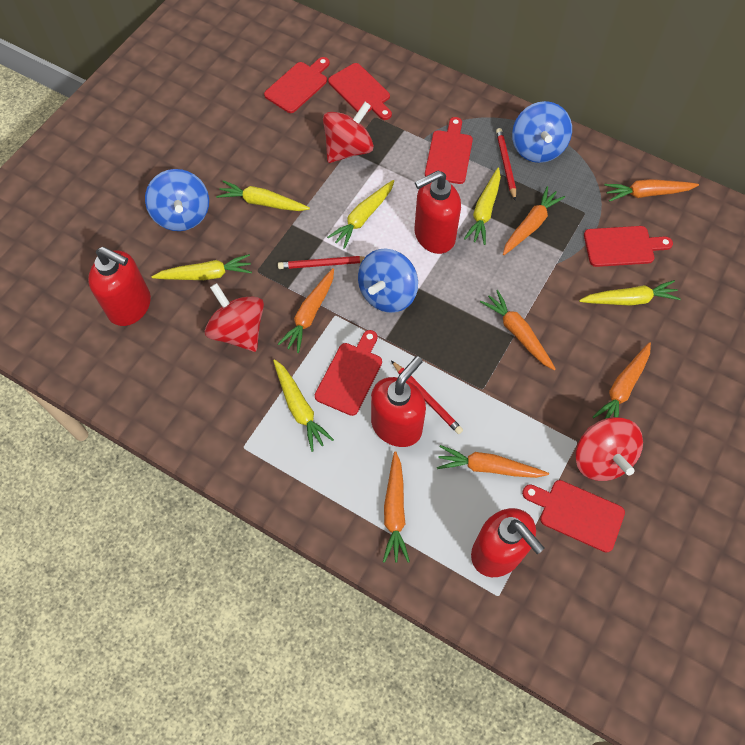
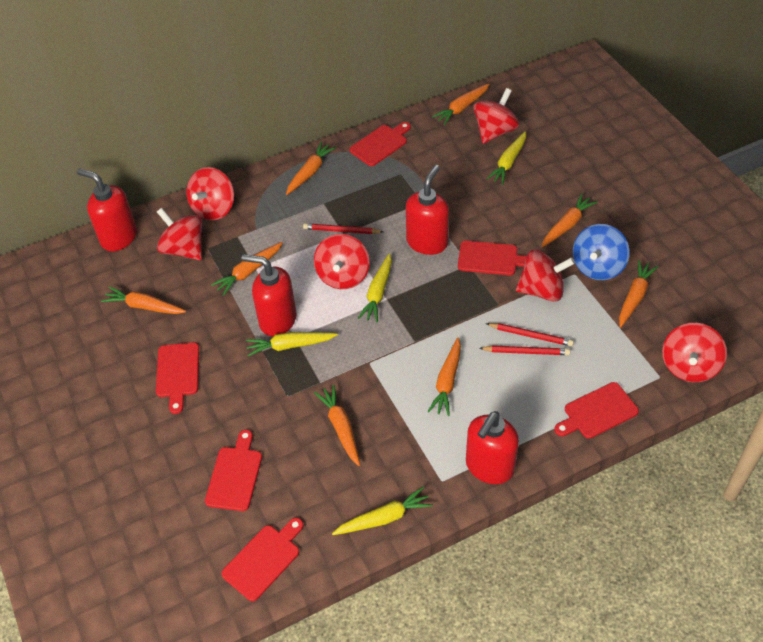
blue spinning top: 3 -> 1
orange carrot: 7 -> 8
red spinning top: 3 -> 6
yellow carrot: 6 -> 4

